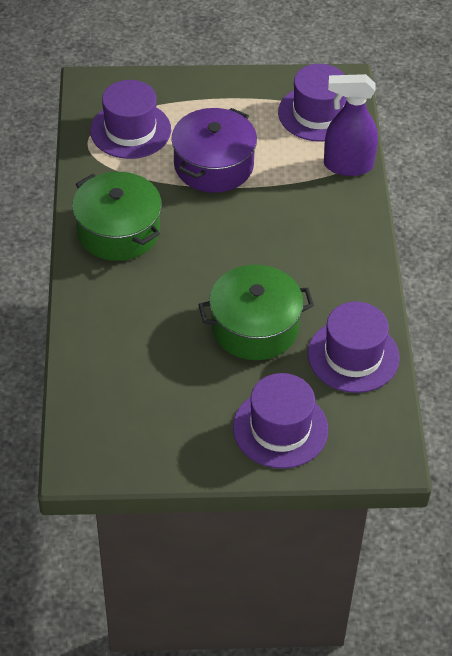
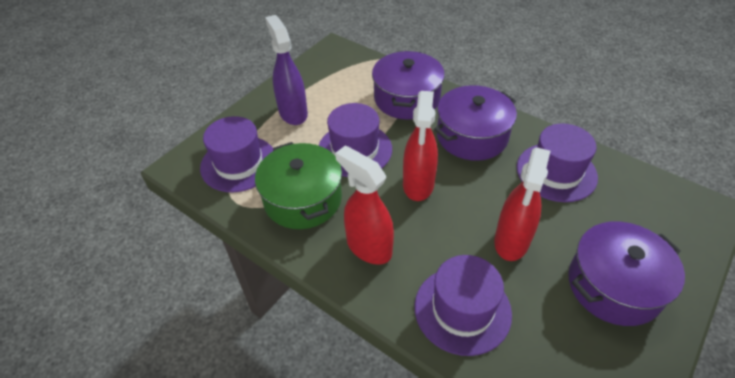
green pot: 2 -> 1
purple pot: 1 -> 3
red spray bottle: 0 -> 3

